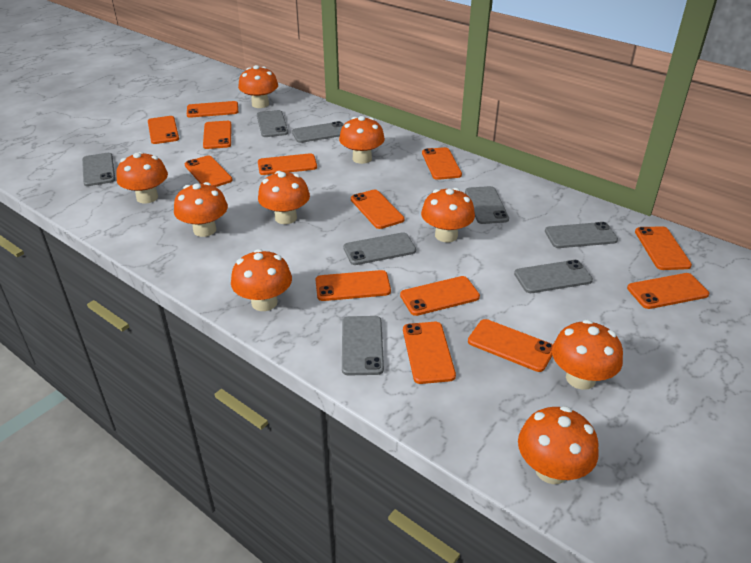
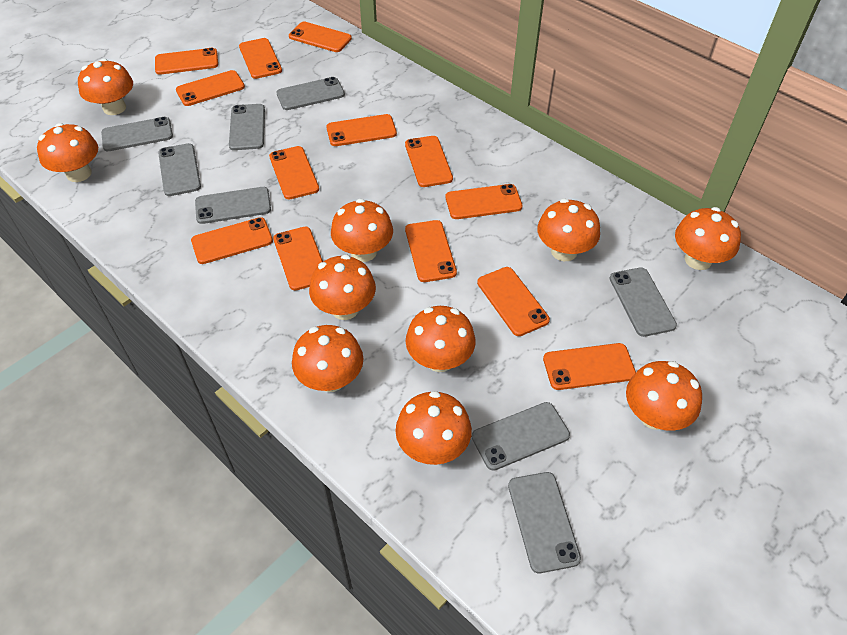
orange mushroom: 9 -> 10

